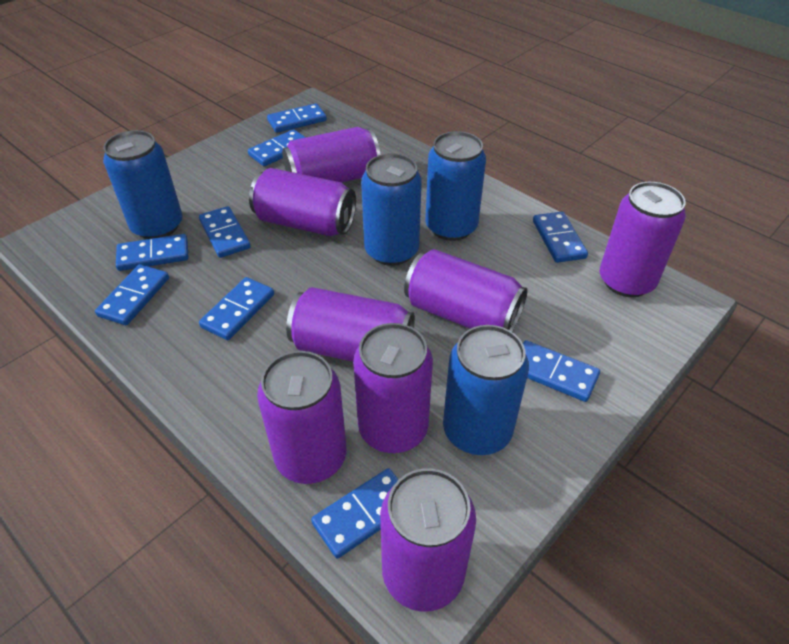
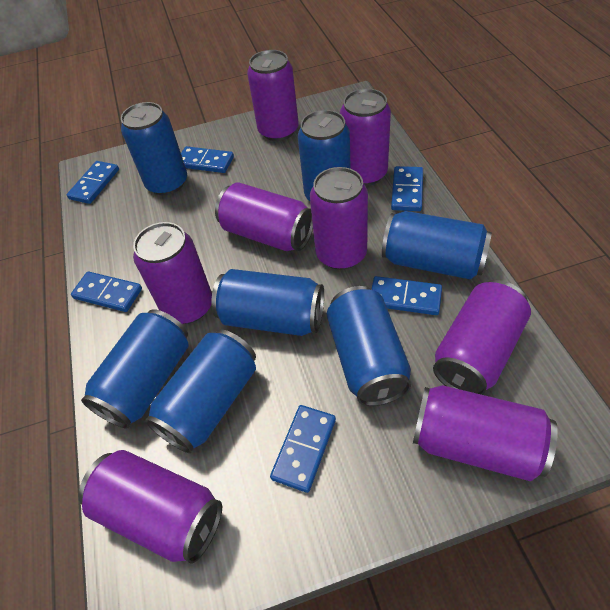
blue can: 4 -> 7
blue domino: 9 -> 6

